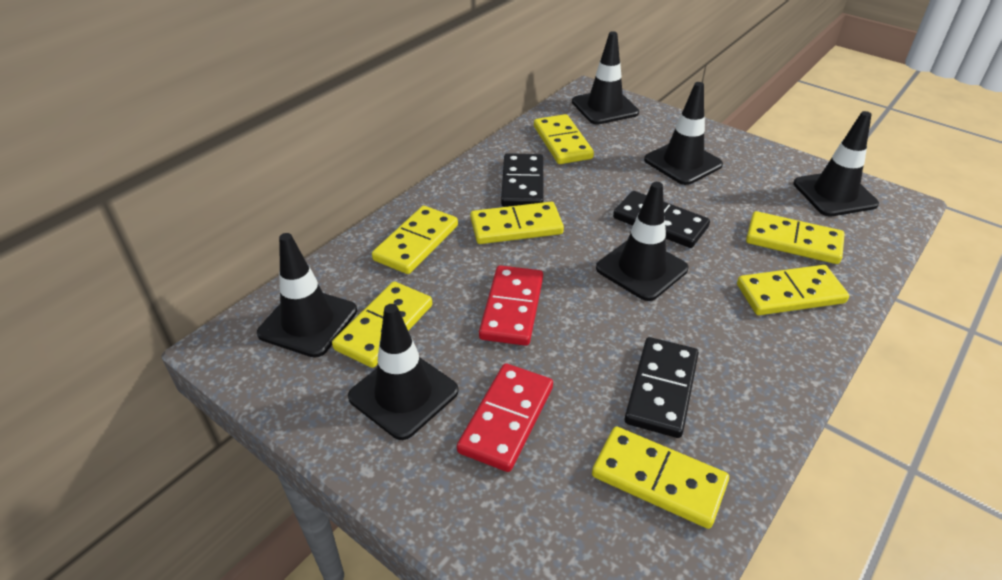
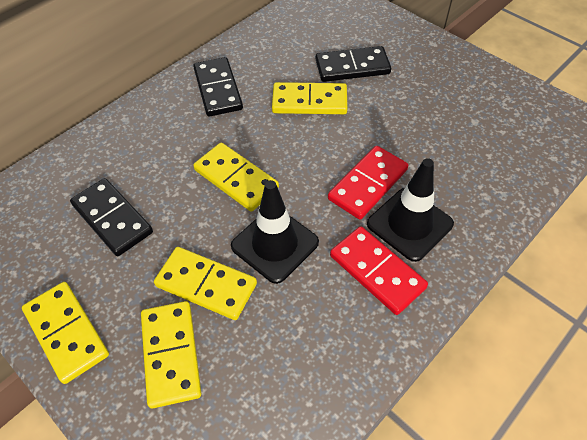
black traffic cone: 6 -> 2
yellow domino: 7 -> 5

